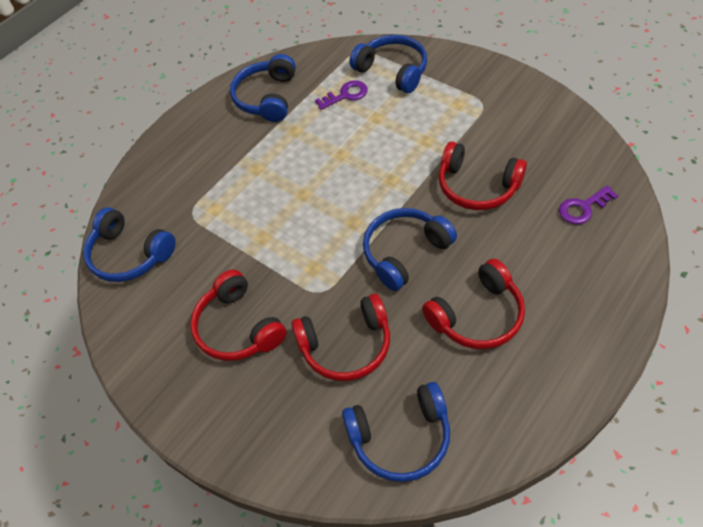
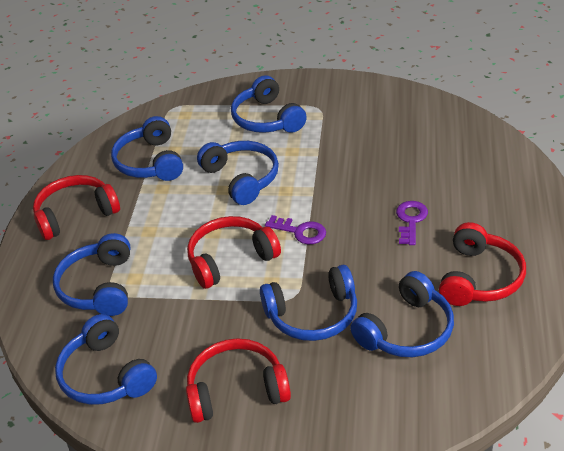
blue headphones: 5 -> 7

